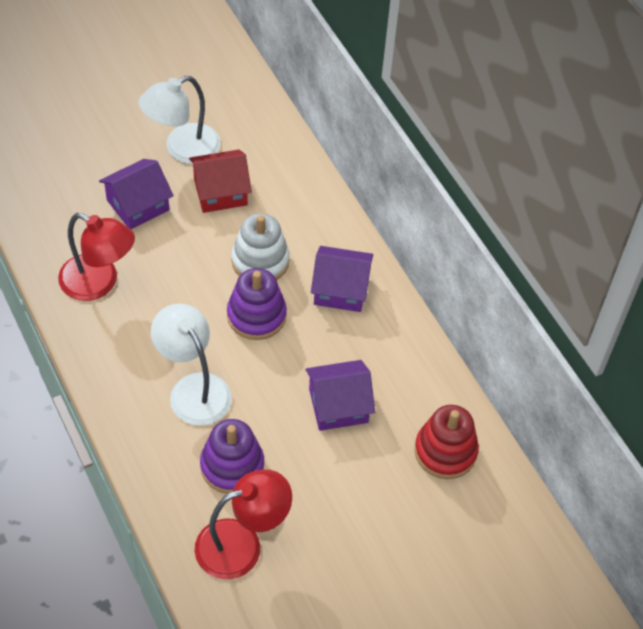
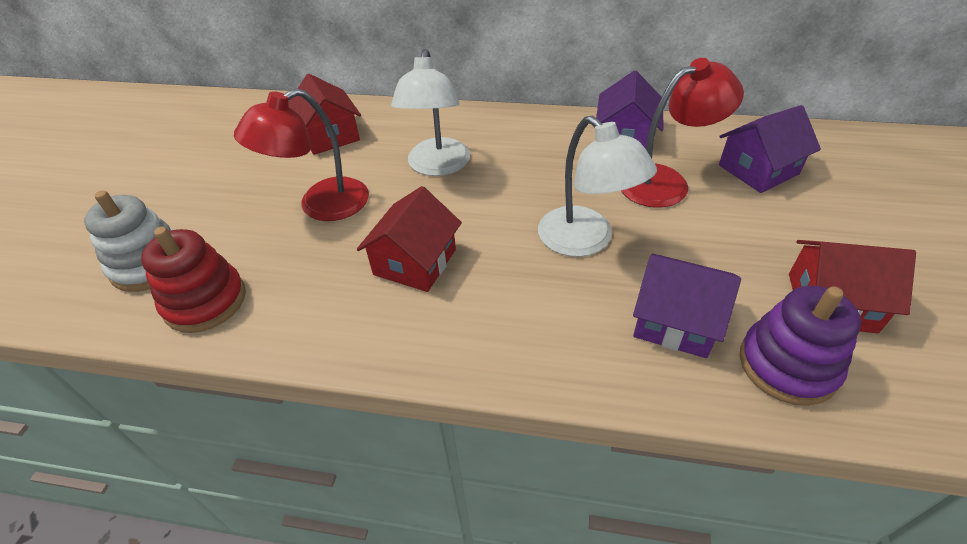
purple stacking toy: 2 -> 1
red house: 1 -> 3

